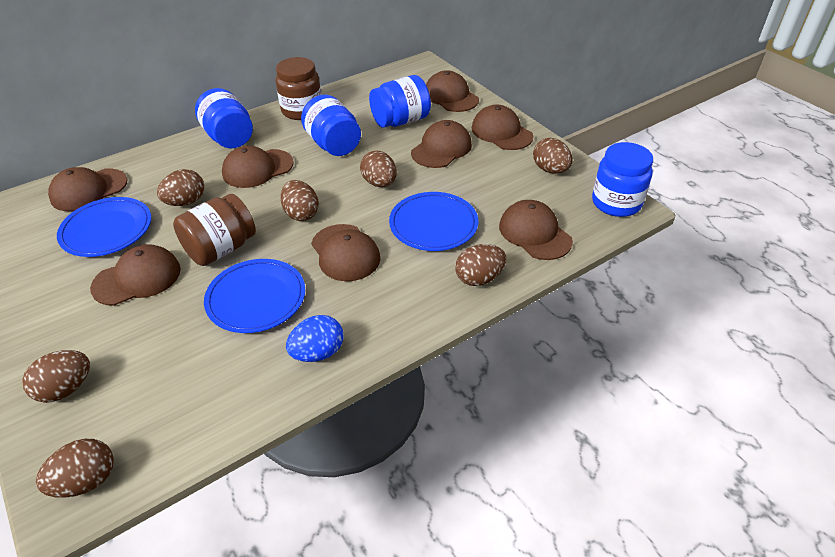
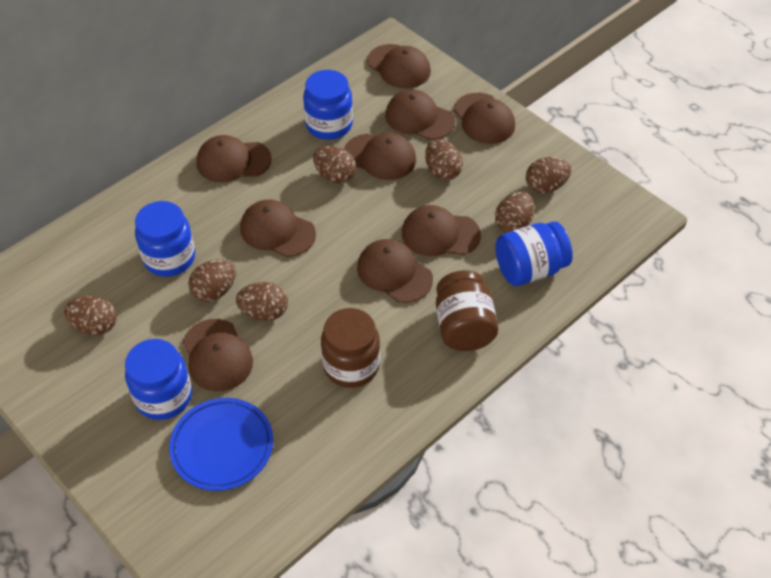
blue egg: 1 -> 0
blue plate: 3 -> 1
brown cap: 8 -> 9

